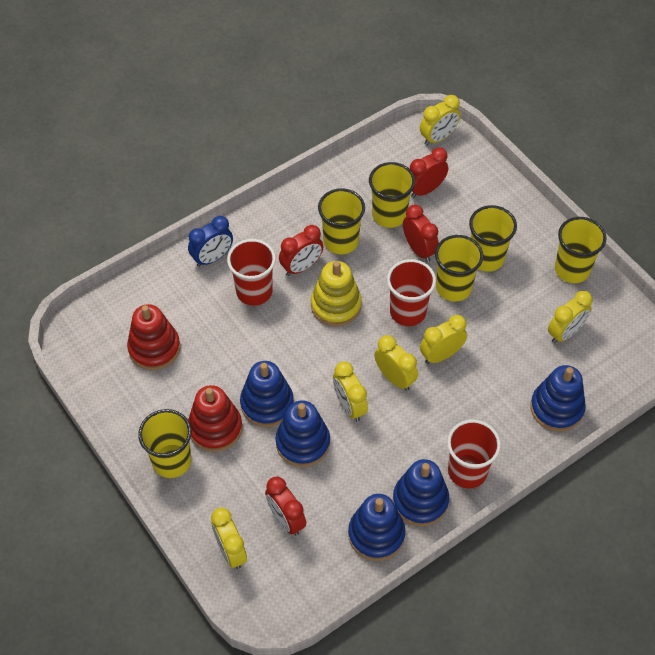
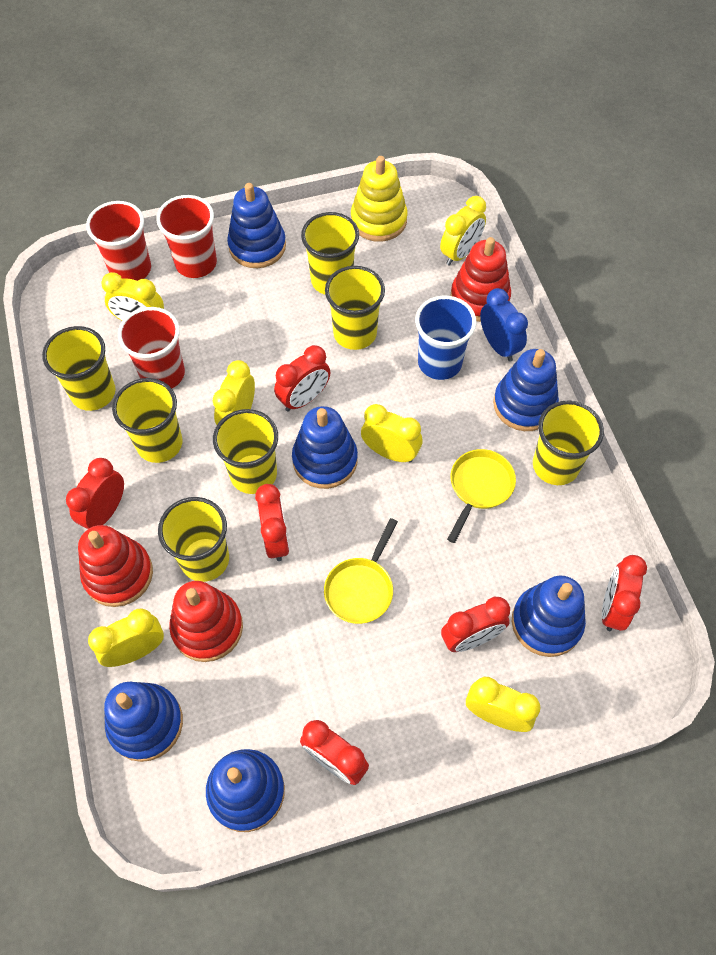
blue cup: 0 -> 1
blue stacking toy: 5 -> 6
red clock: 4 -> 6
red stacking toy: 2 -> 3
yellow cup: 6 -> 7
yellow pan: 0 -> 2

